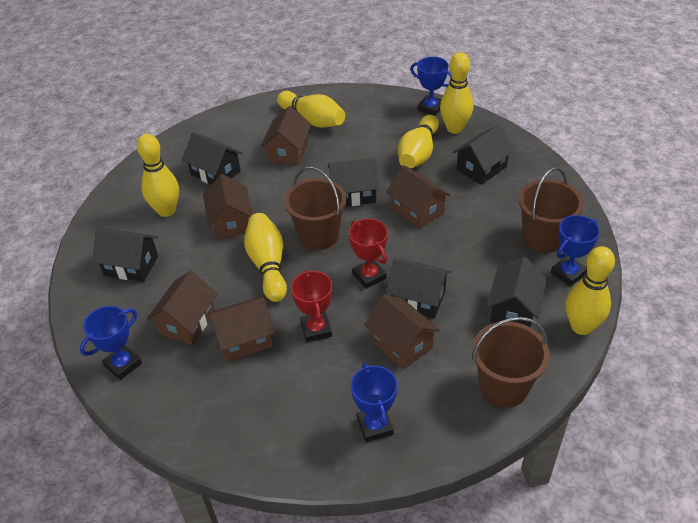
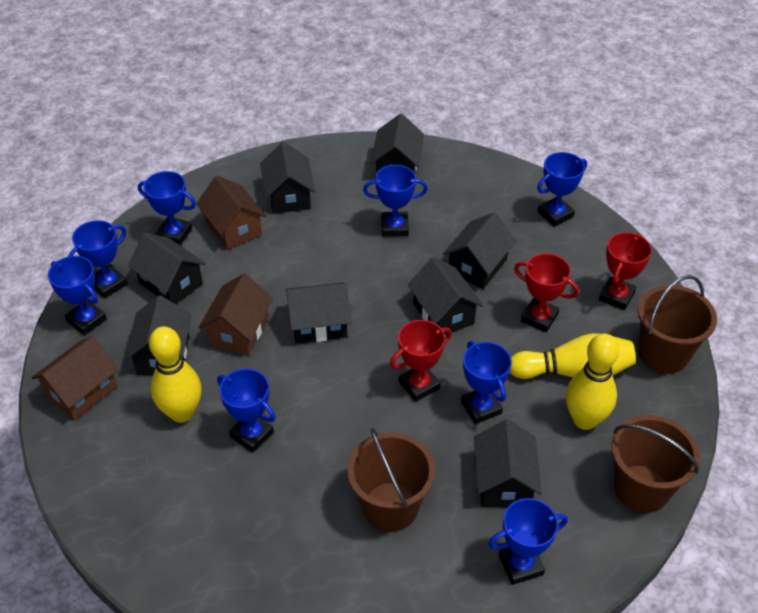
black house: 6 -> 8
blue trophy: 4 -> 8
brown house: 6 -> 3
red trophy: 2 -> 3
yellow bowling pin: 6 -> 3

